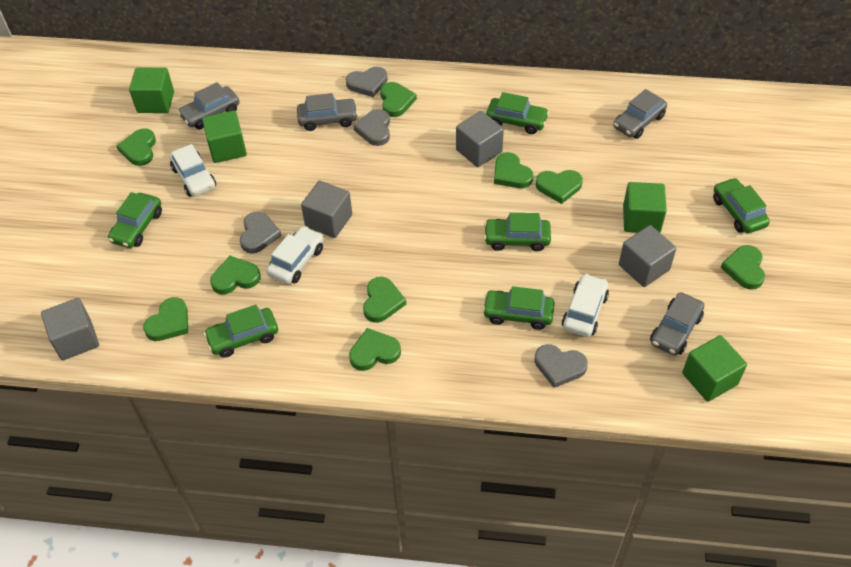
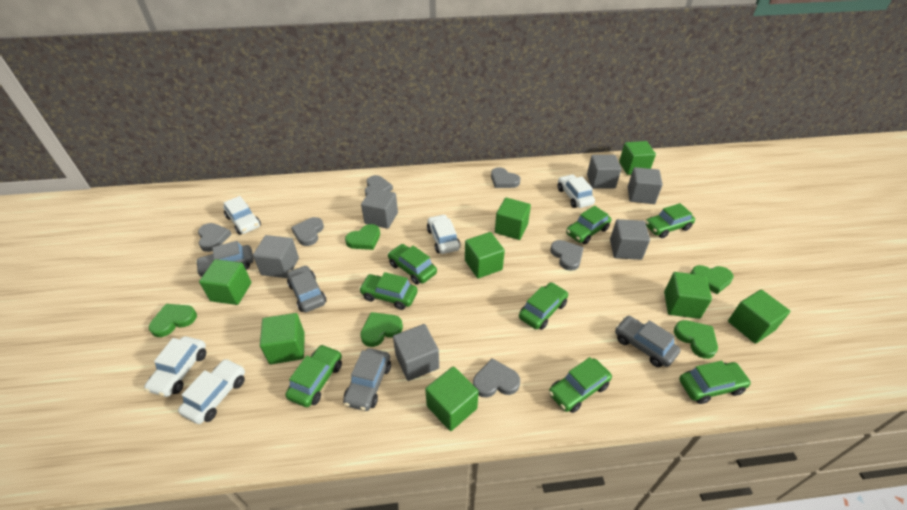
green car: 6 -> 8
green cube: 4 -> 8
green heart: 9 -> 5
grey cube: 4 -> 6
grey heart: 4 -> 6
white car: 3 -> 5

